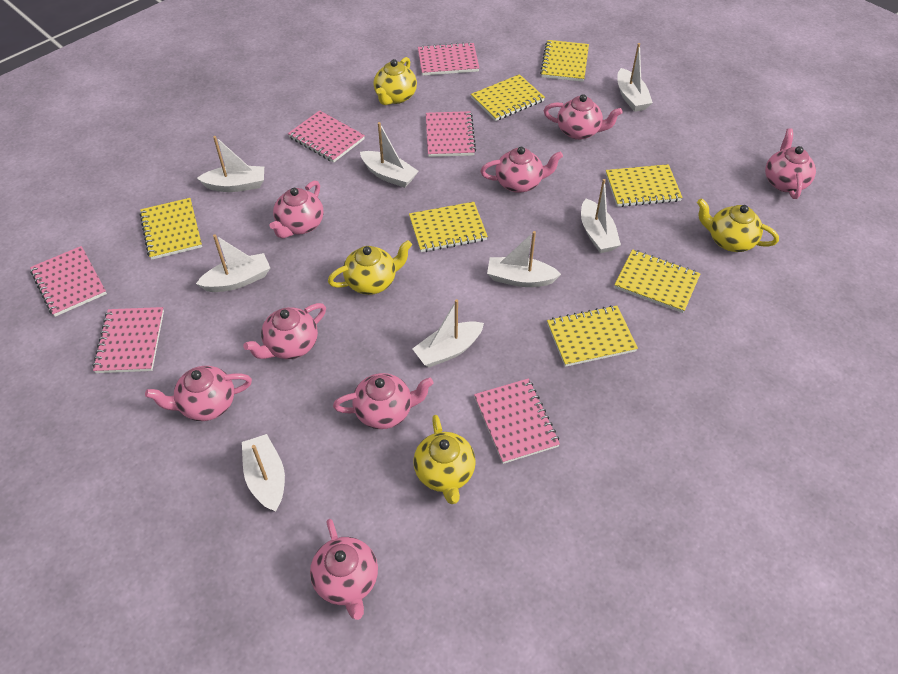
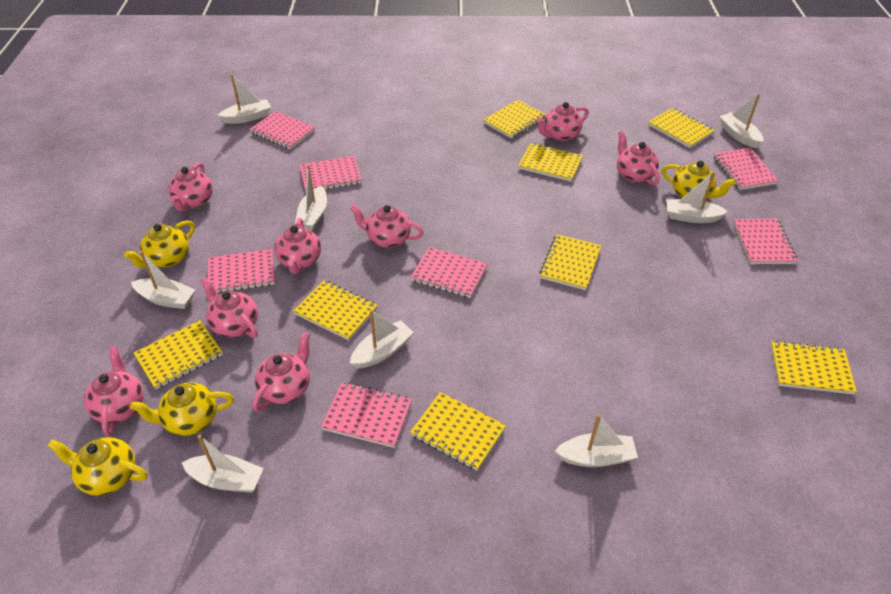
pink notebook: 6 -> 7
yellow notebook: 7 -> 8

